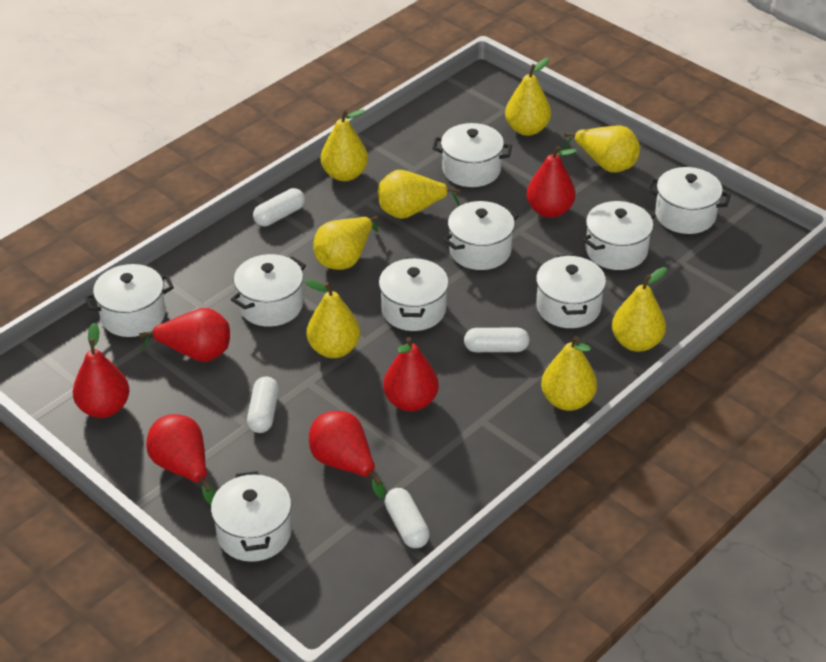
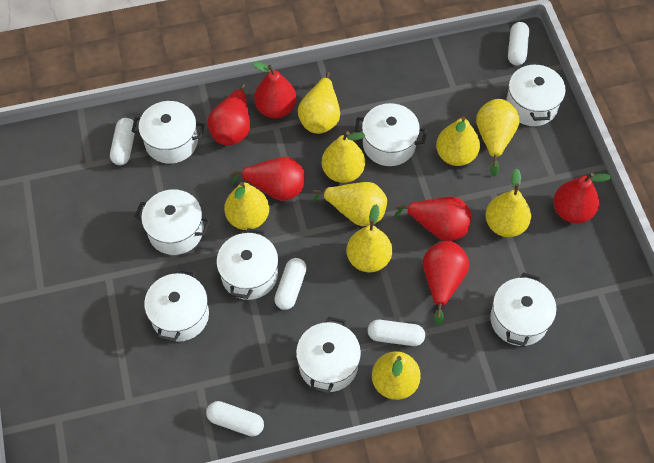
white capsule: 4 -> 5
white pot: 9 -> 8
yellow pear: 8 -> 9

